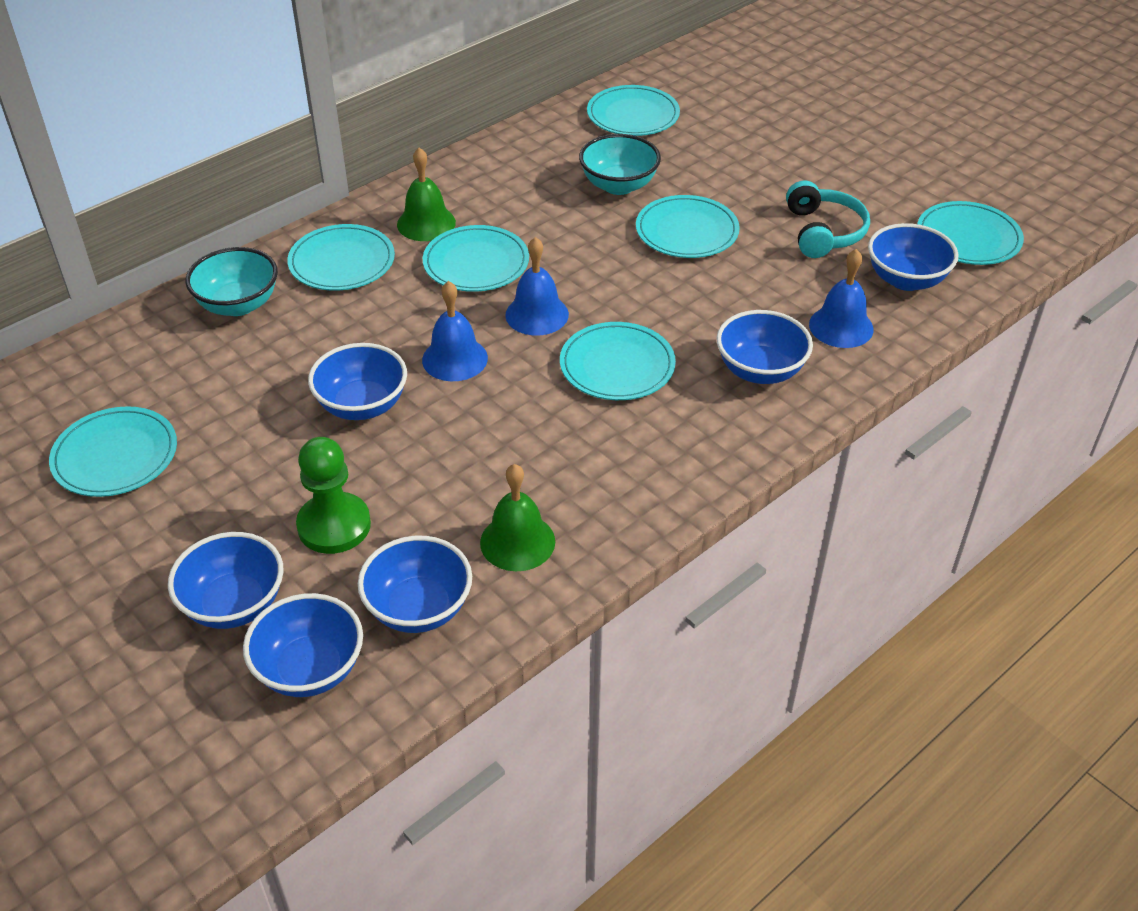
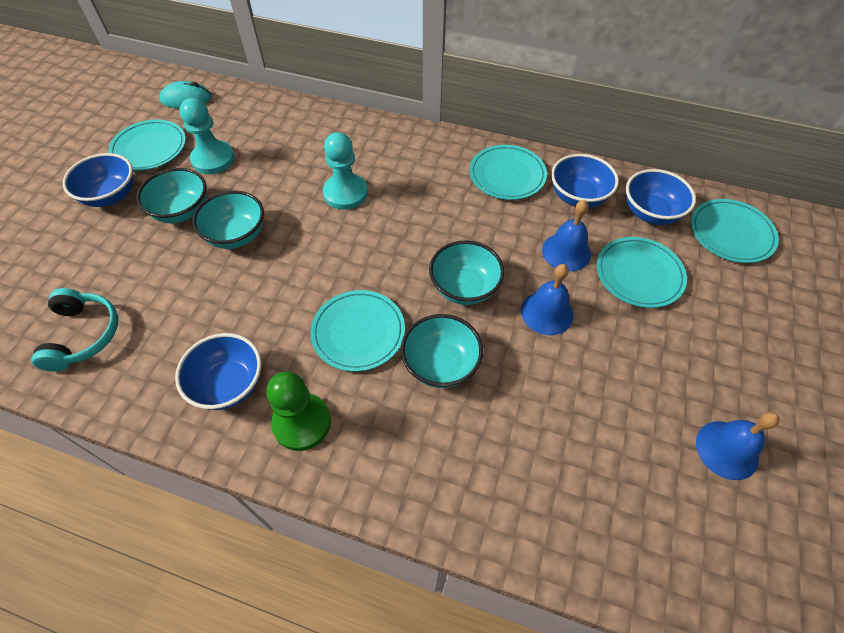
blue bowl: 6 -> 4
green bell: 2 -> 0
turquoise bowl: 2 -> 4
turquoise mouse: 0 -> 1
turquoise pawn: 0 -> 2
turquoise plate: 7 -> 5

